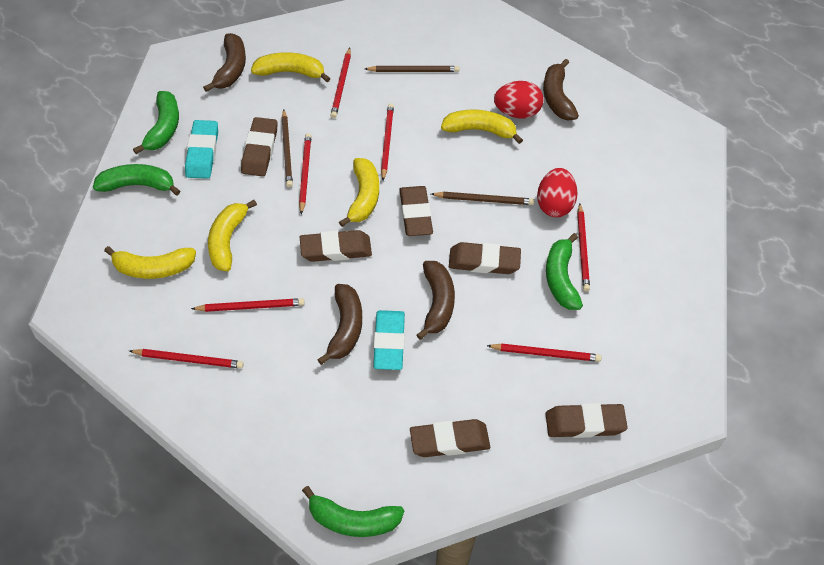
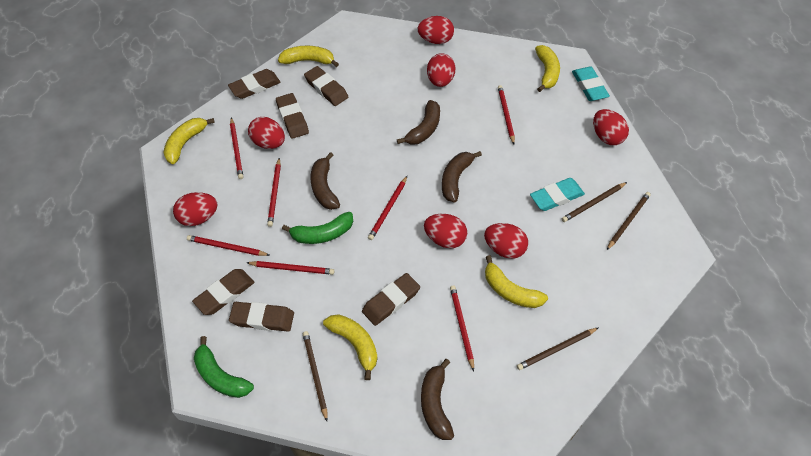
brown pencil: 3 -> 4
green banana: 4 -> 2
red egg: 2 -> 7

